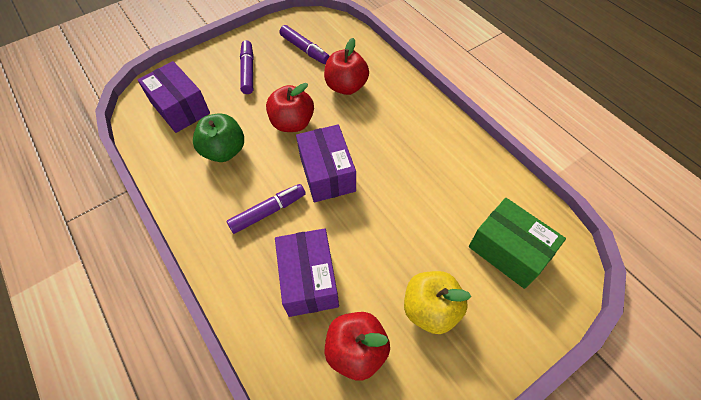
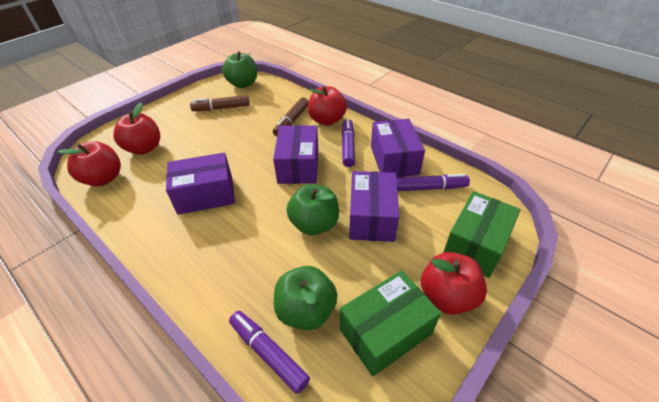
brown marker: 0 -> 2
green apple: 1 -> 3
green box: 1 -> 2
purple box: 3 -> 4
red apple: 3 -> 4
yellow apple: 1 -> 0

